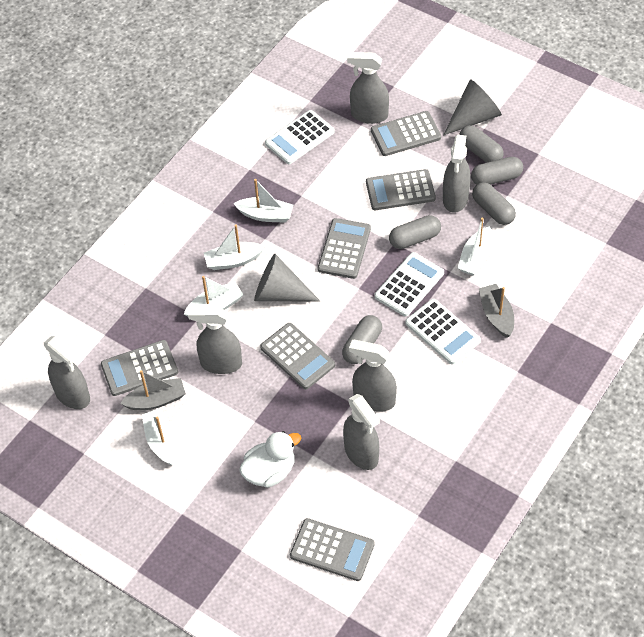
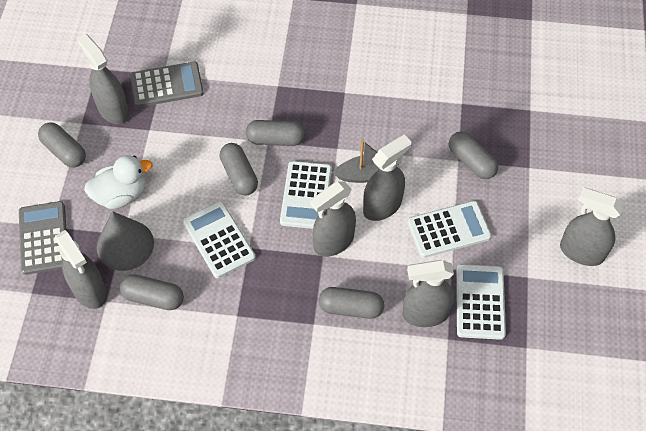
grey boat: 2 -> 1
grey calculator: 6 -> 2
grey capsule: 5 -> 6
grey cone: 2 -> 1
white boat: 5 -> 0
white calculator: 3 -> 4

